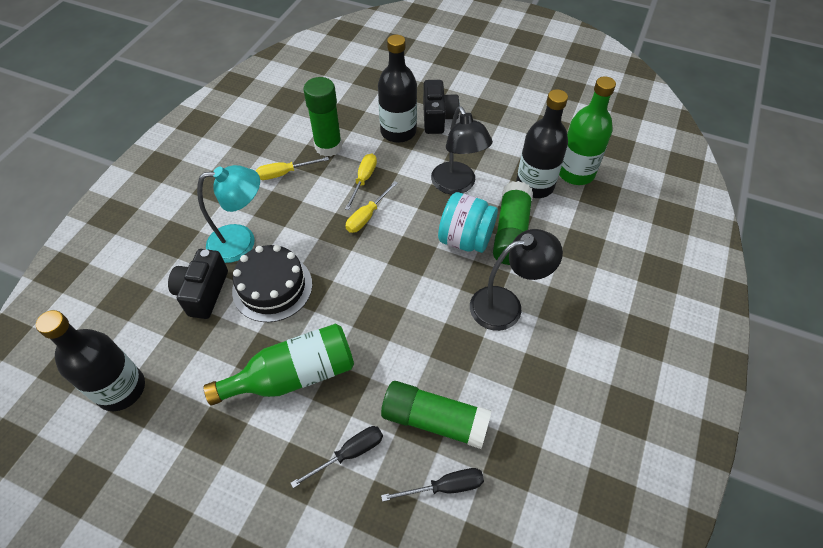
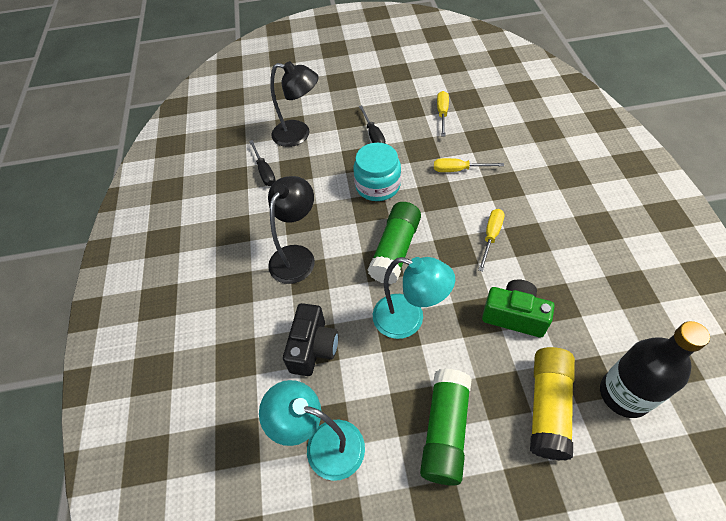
black bottle: 3 -> 1
black cake: 1 -> 0
black camera: 2 -> 1
green bottle: 2 -> 0
green camera: 0 -> 1
green glue stick: 3 -> 2
turquoise lamp: 1 -> 2
yellow glue stick: 0 -> 1

